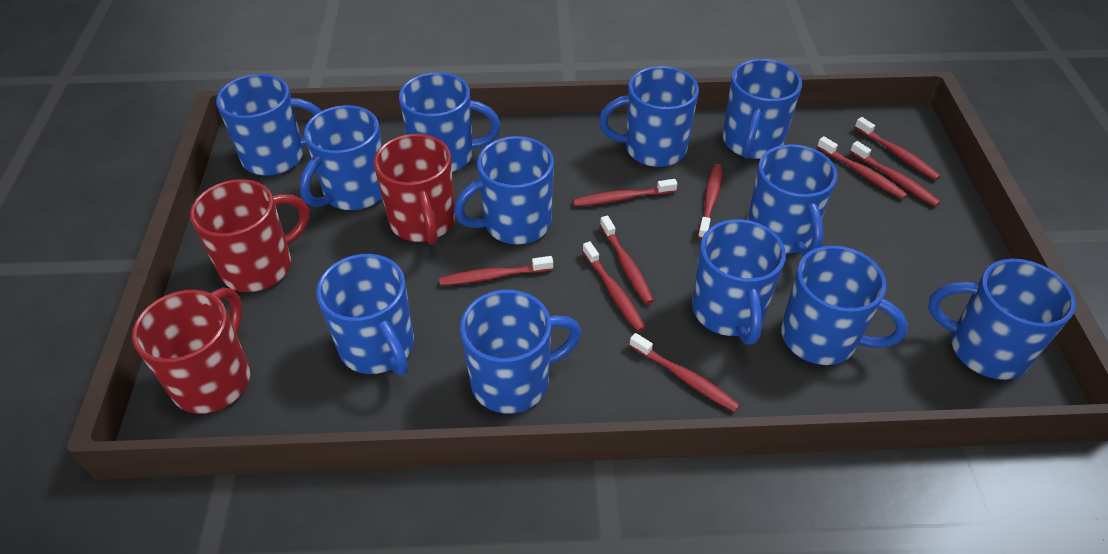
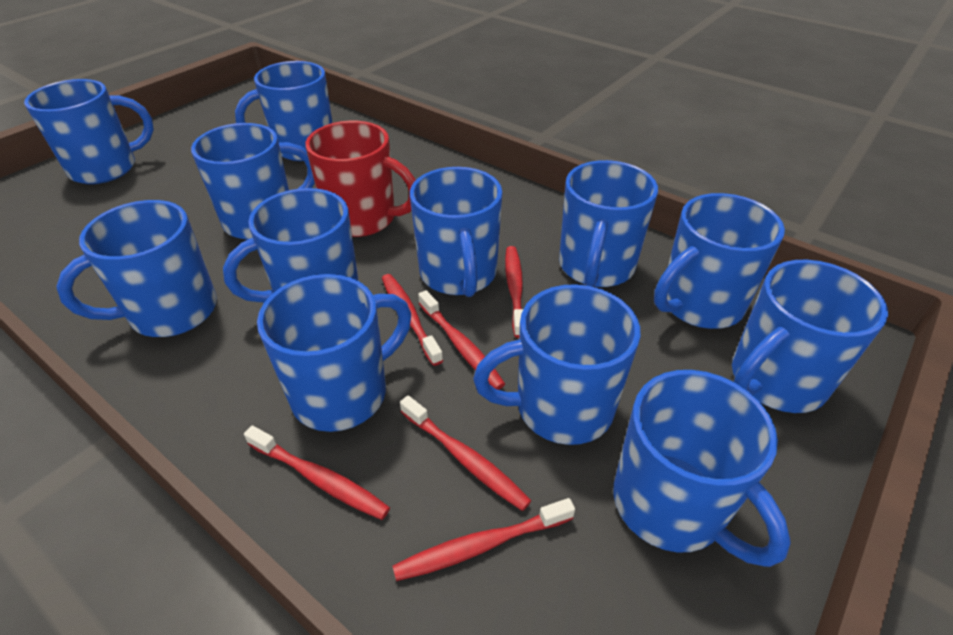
red mug: 3 -> 1
red toothbrush: 9 -> 6

